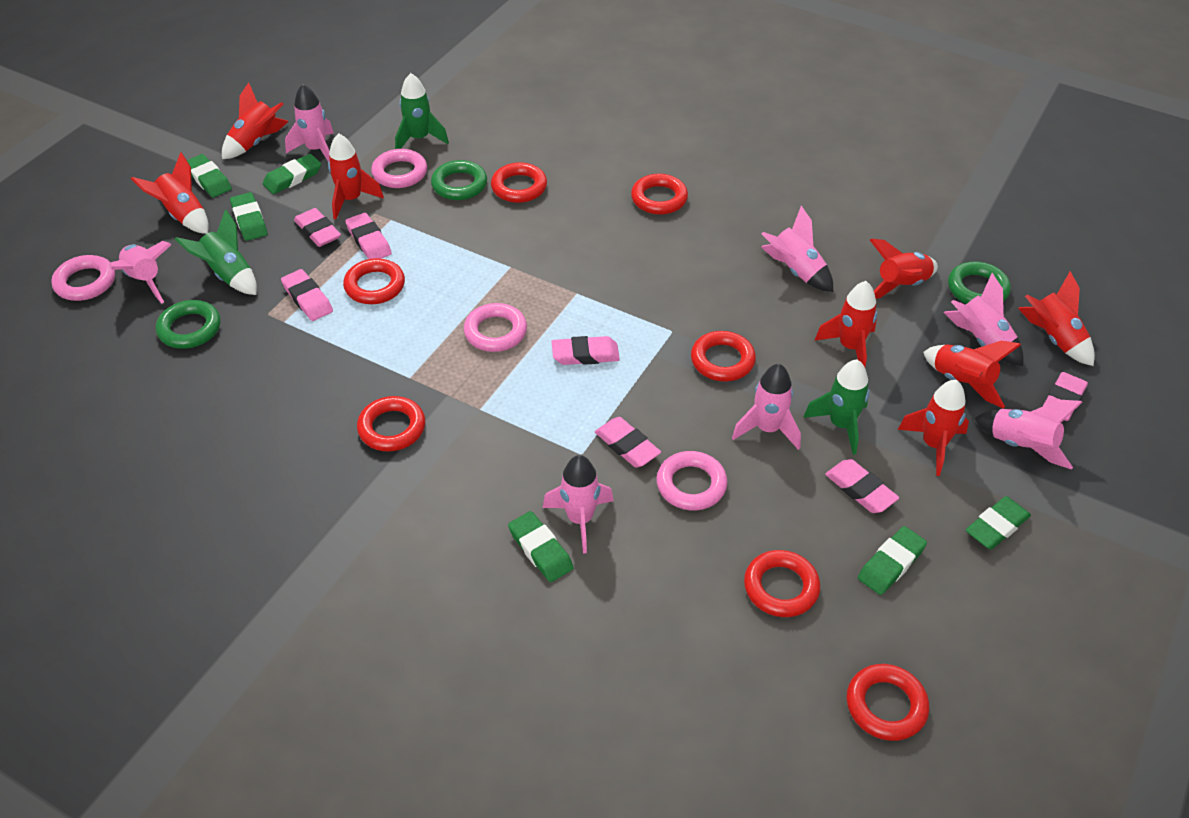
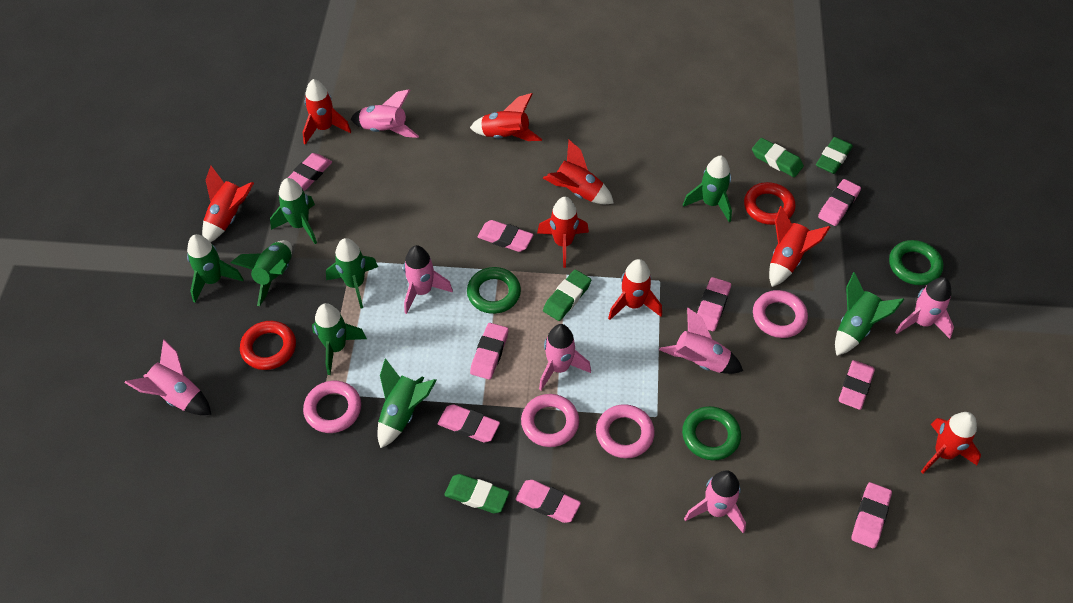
green eraser: 6 -> 4
green rocket: 3 -> 8
pink eraser: 7 -> 9
red ring: 7 -> 2

